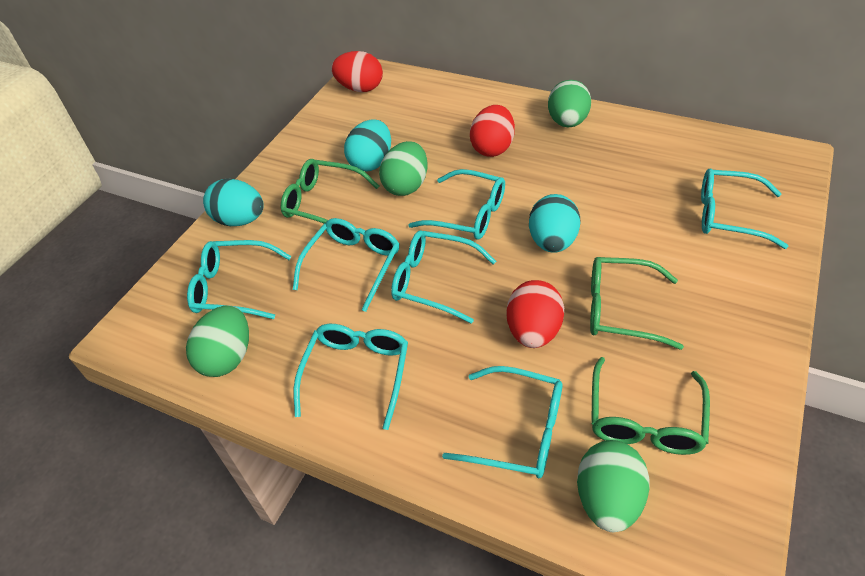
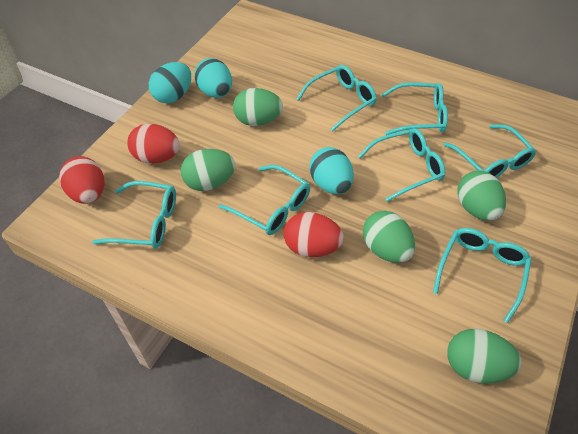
green egg: 4 -> 5
green glasses: 3 -> 0

